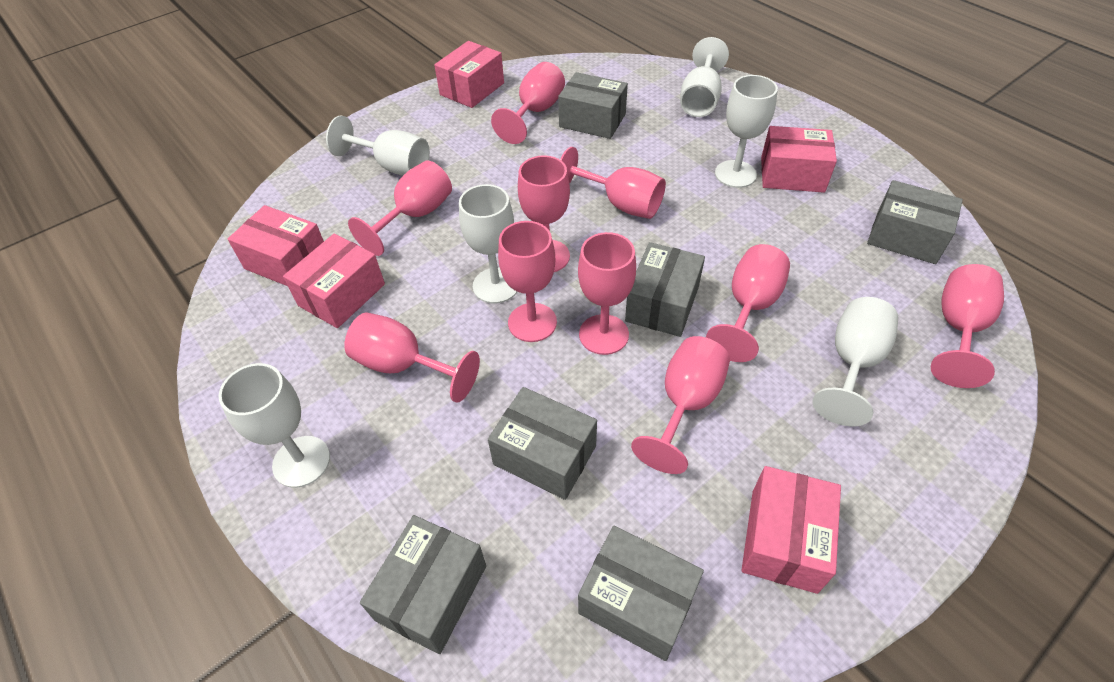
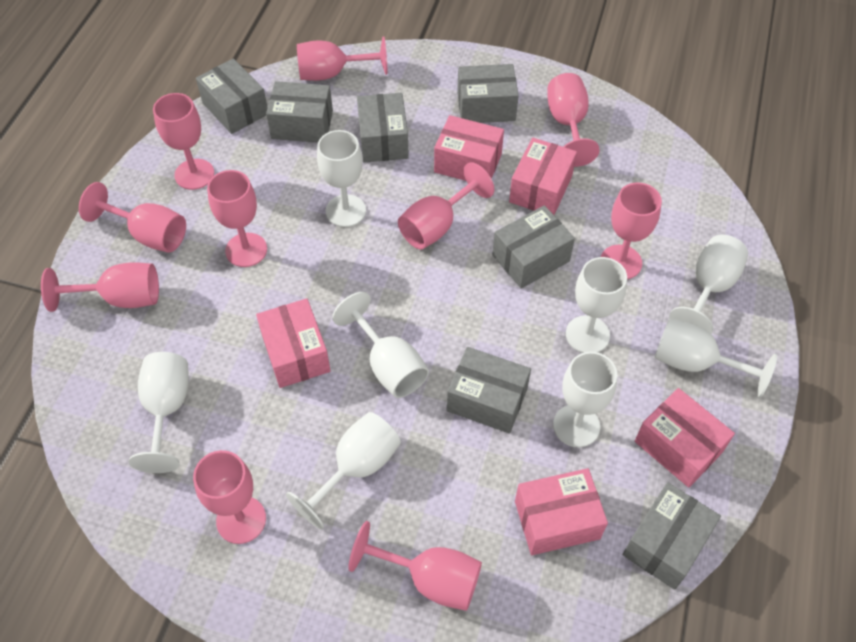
grey box: 6 -> 7
white goblet: 6 -> 8

